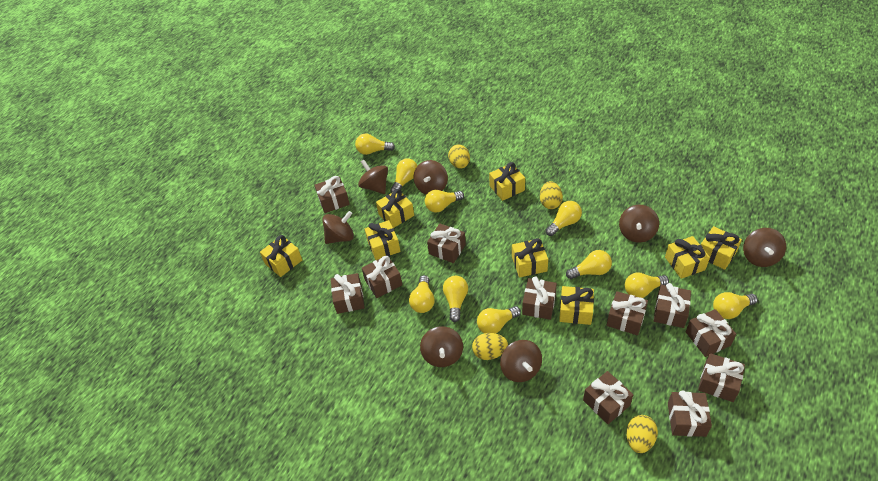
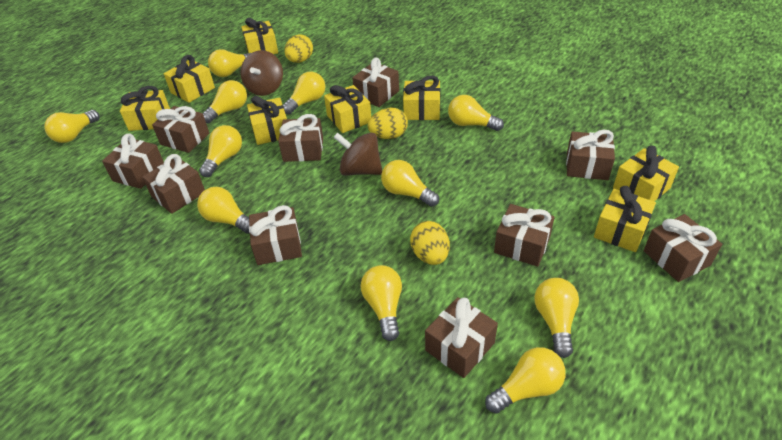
brown gift: 11 -> 10
brown spinning top: 7 -> 2
yellow egg: 4 -> 3
yellow light bulb: 10 -> 11

